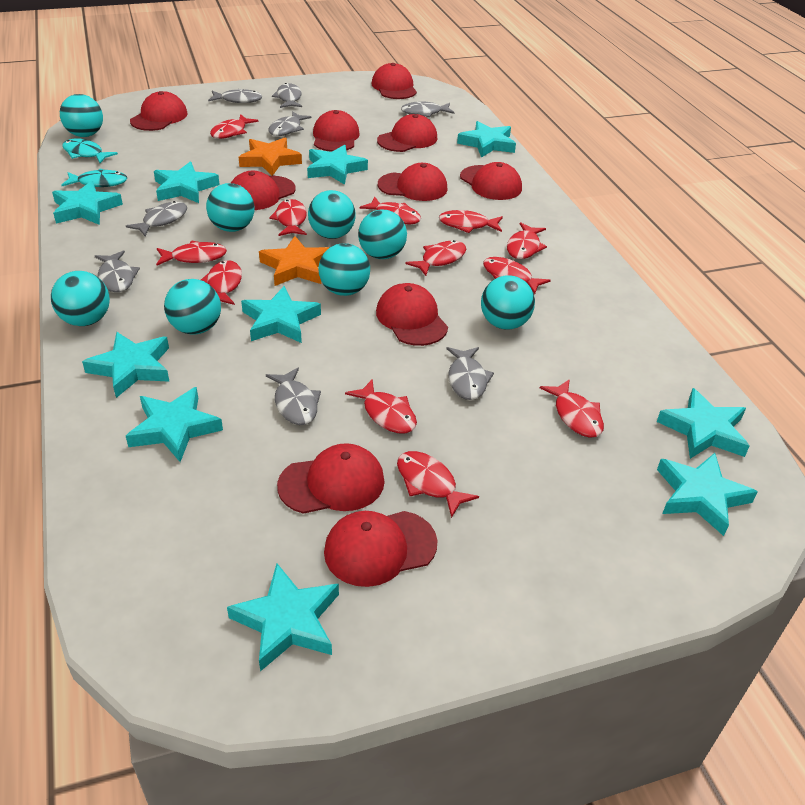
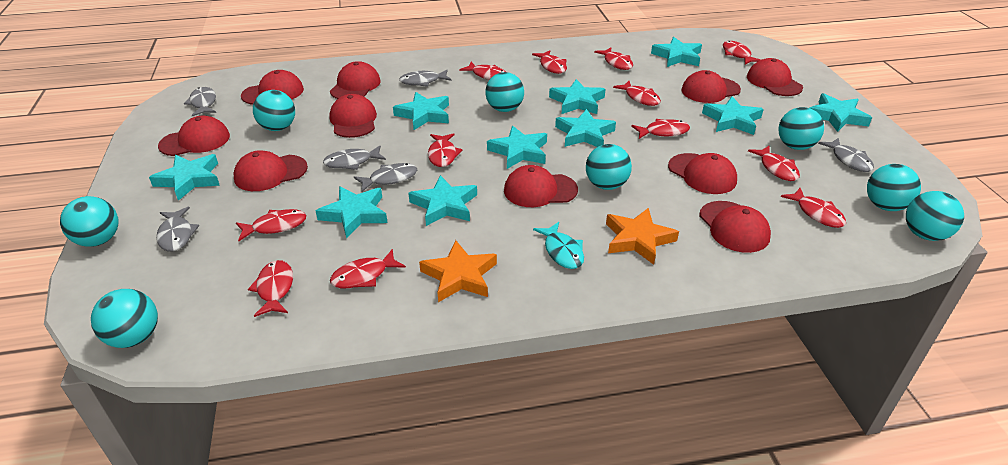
grey fish: 8 -> 6
turquoise fish: 2 -> 1

